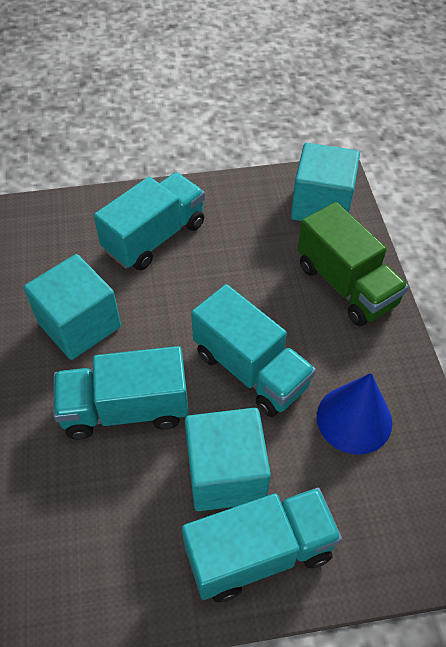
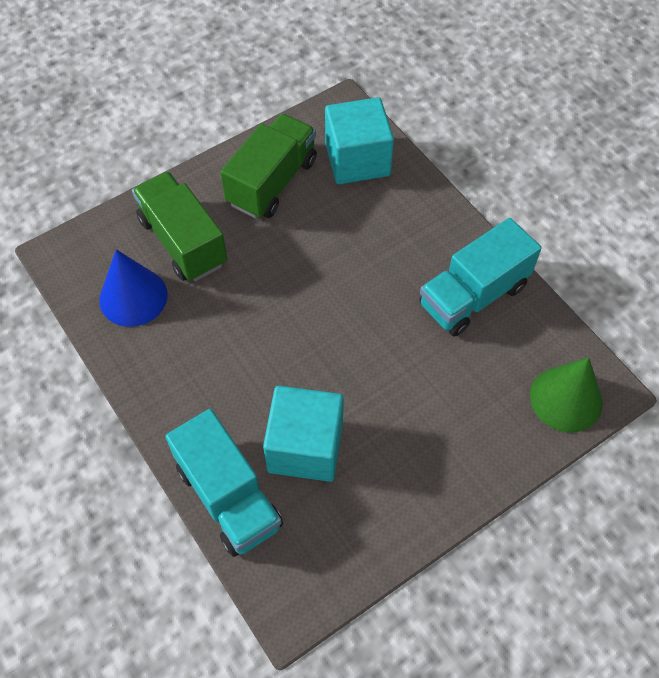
green cone: 0 -> 1
green truck: 1 -> 2
turquoise cube: 3 -> 2
turquoise truck: 4 -> 2

